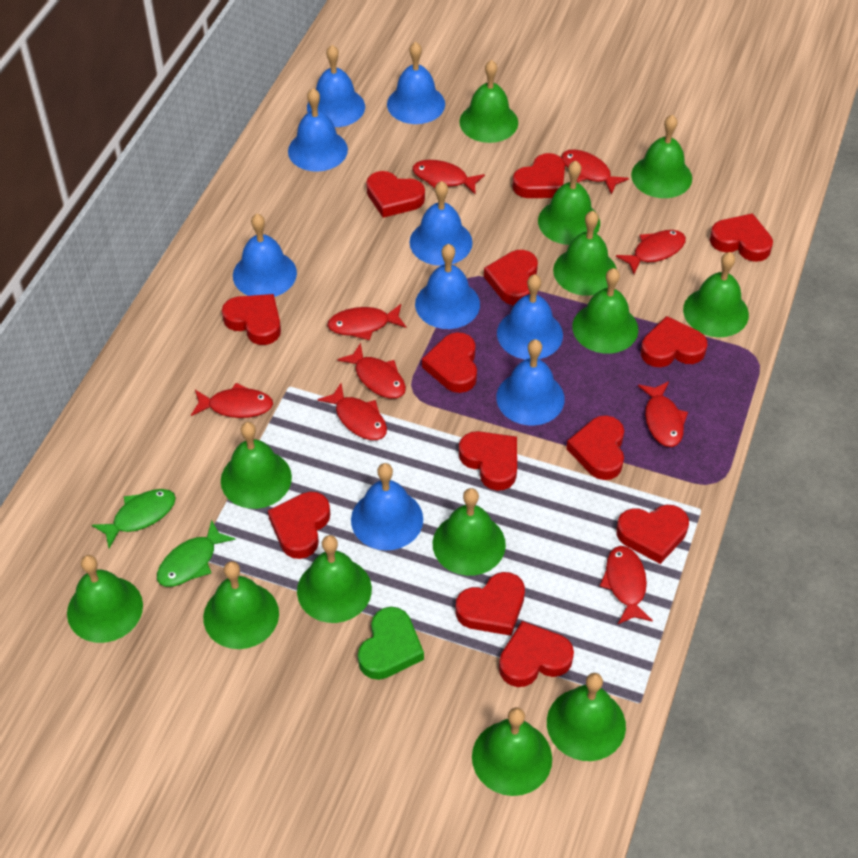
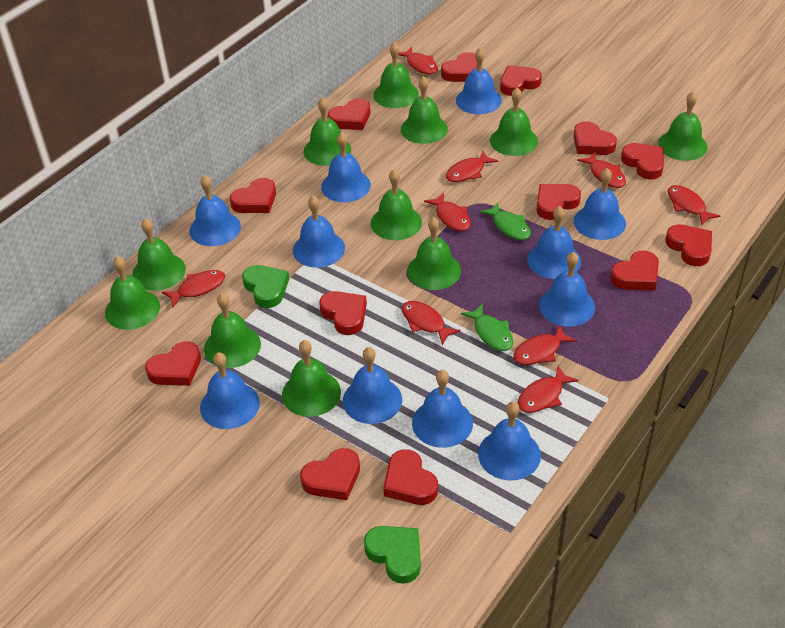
blue bell: 9 -> 11
green bell: 13 -> 11
green heart: 1 -> 2

